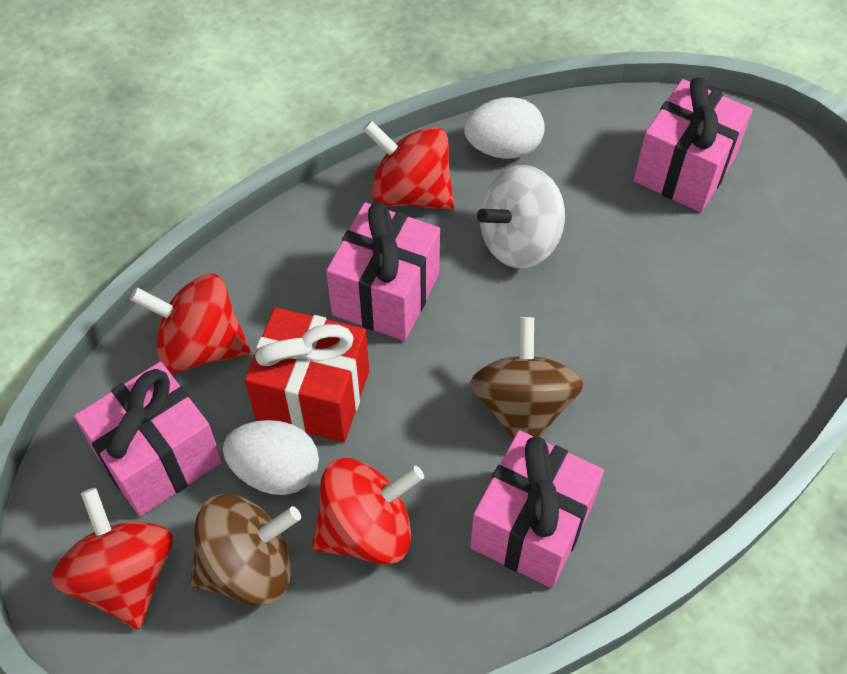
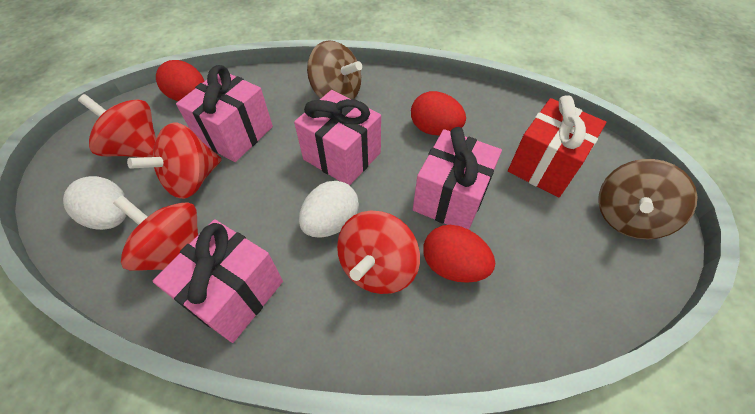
red egg: 0 -> 3
white spinning top: 1 -> 0

